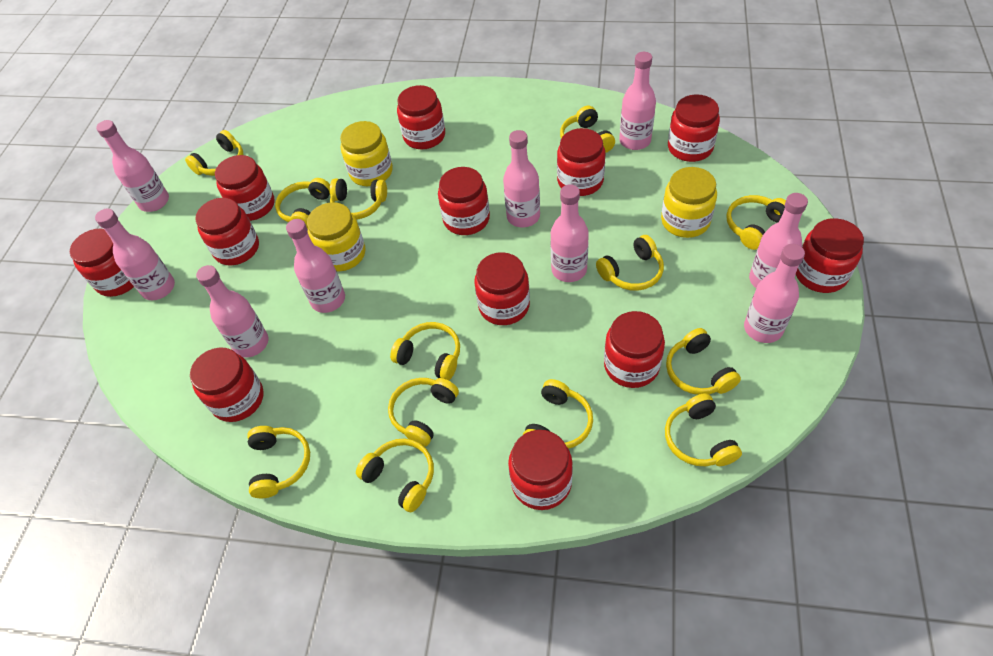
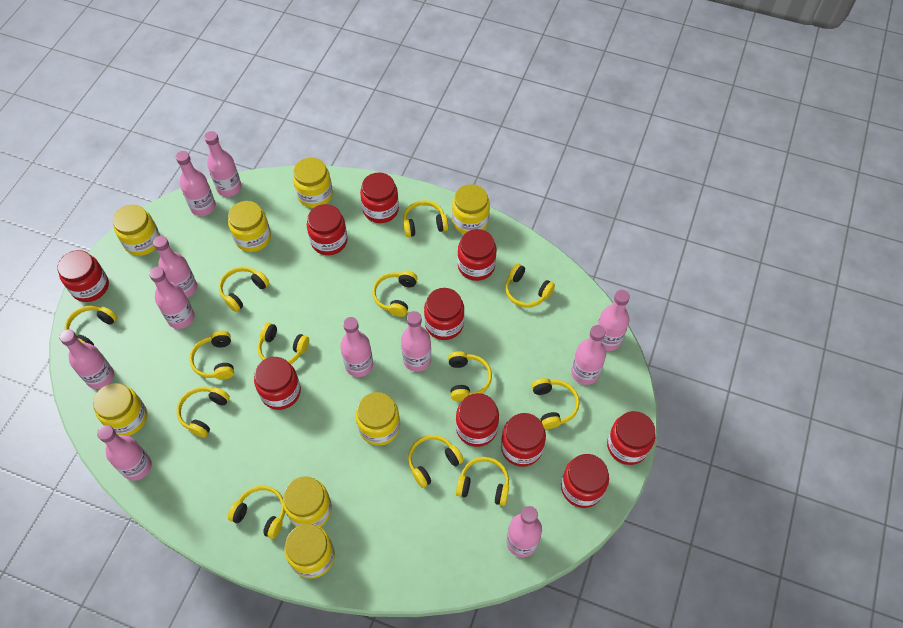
pink bottle: 9 -> 11
red jar: 12 -> 10
yellow jar: 3 -> 8

